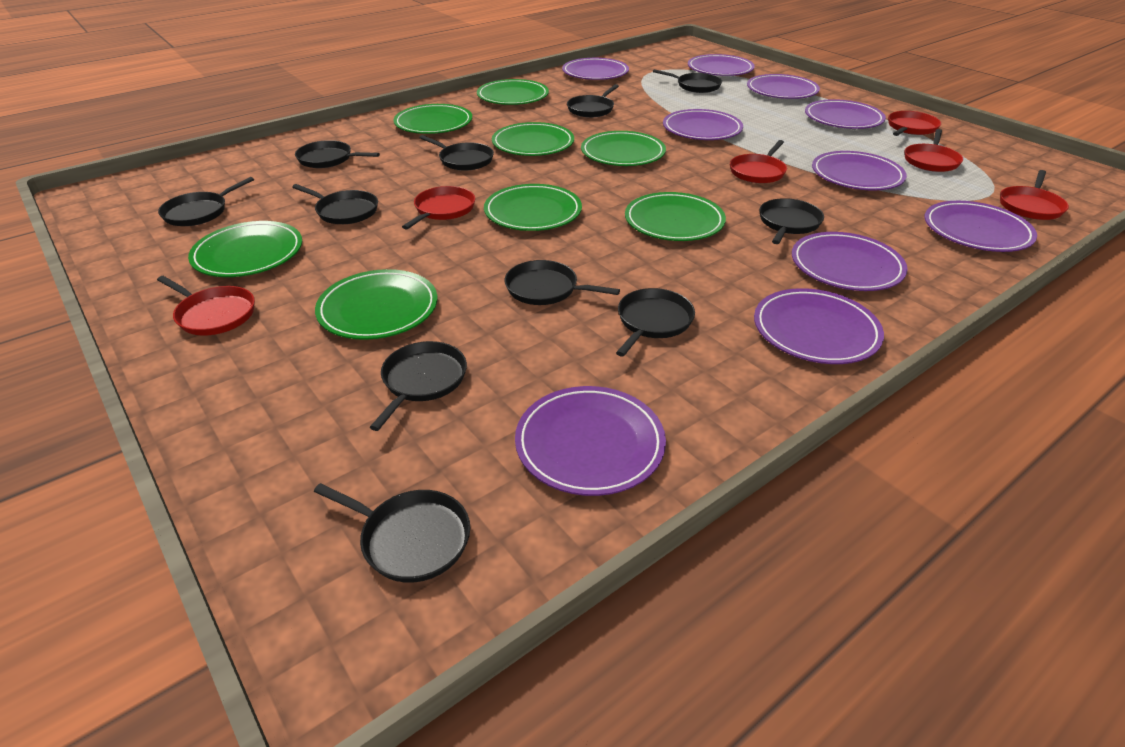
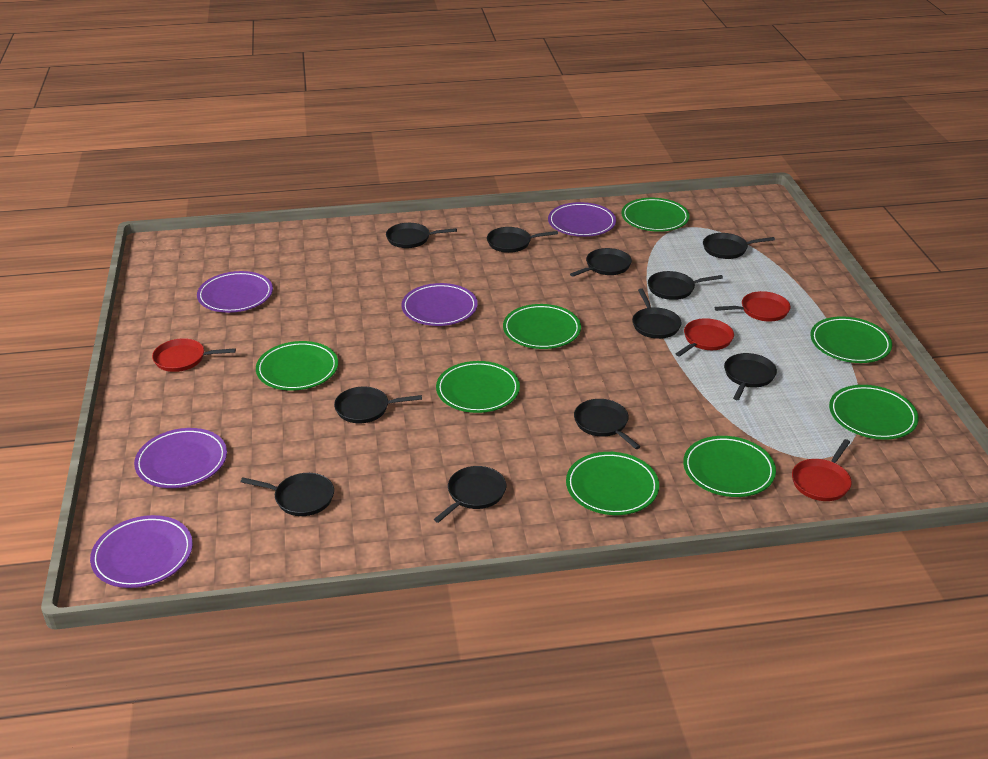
purple plate: 10 -> 5
red pan: 6 -> 4

